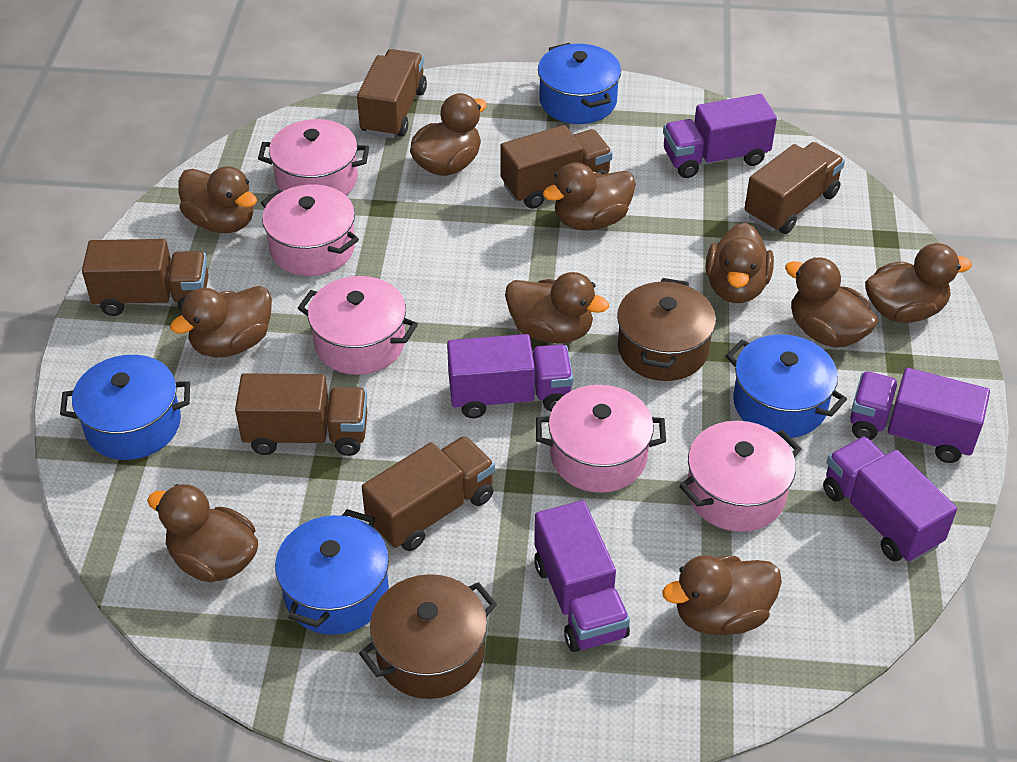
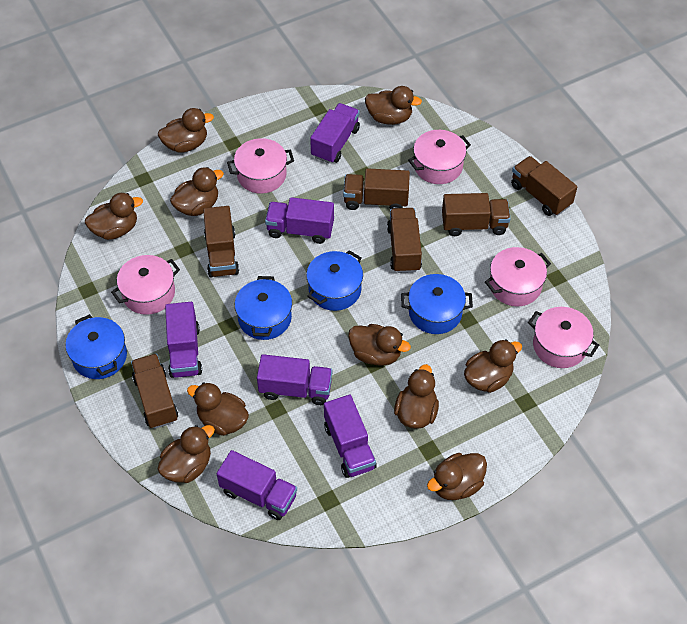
brown pot: 2 -> 0
purple truck: 5 -> 6

